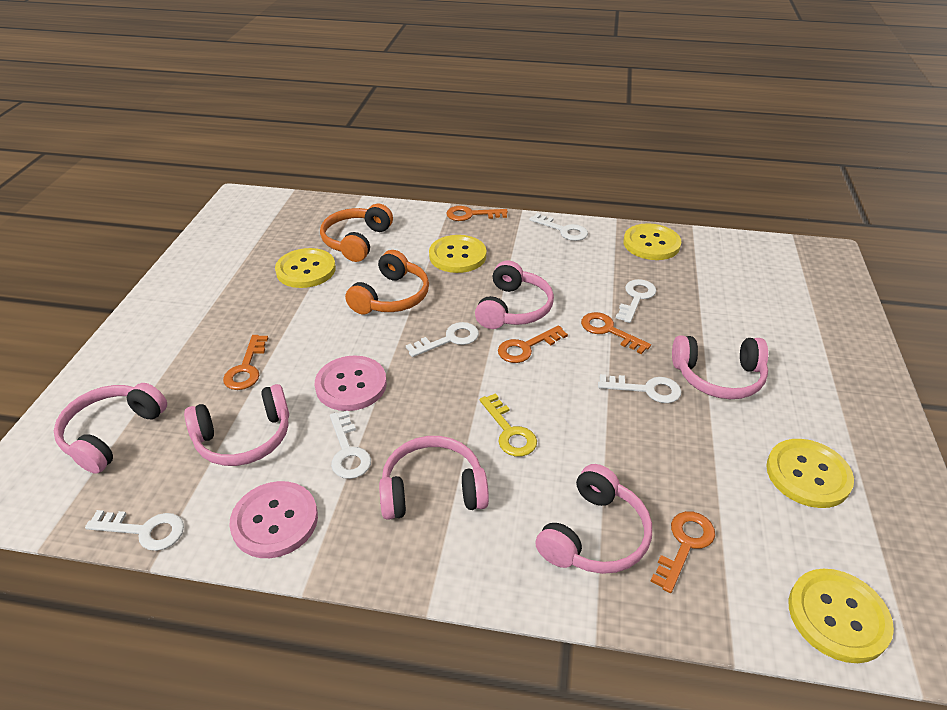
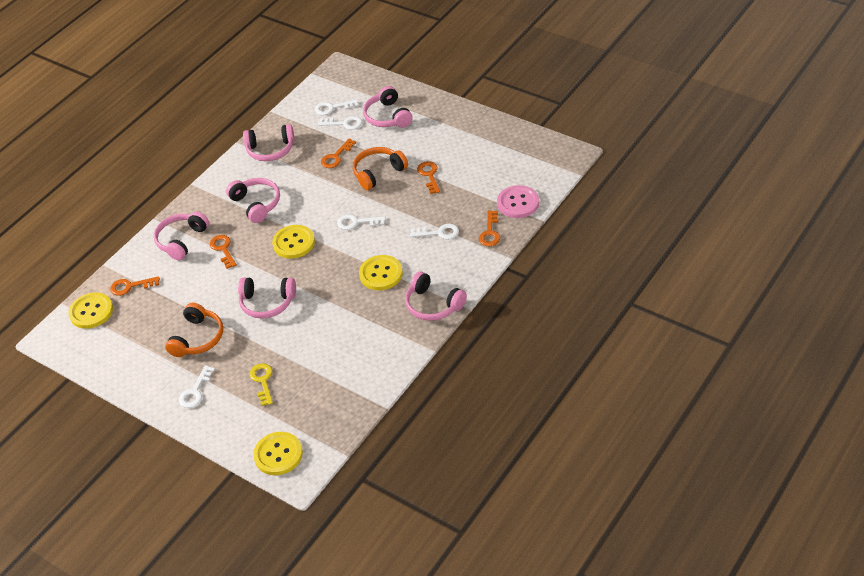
pink button: 2 -> 1
white key: 6 -> 5
yellow button: 5 -> 4

